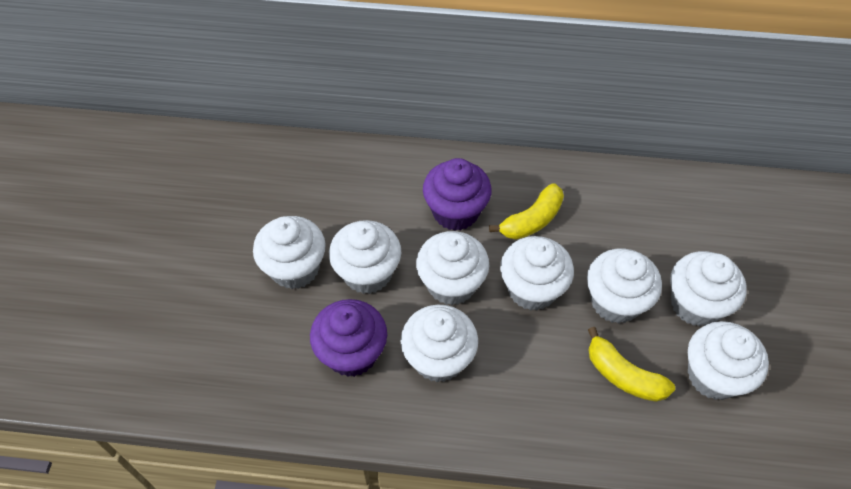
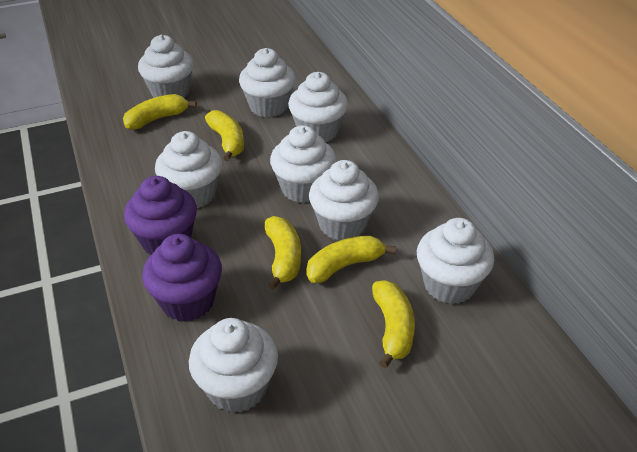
yellow banana: 2 -> 5

